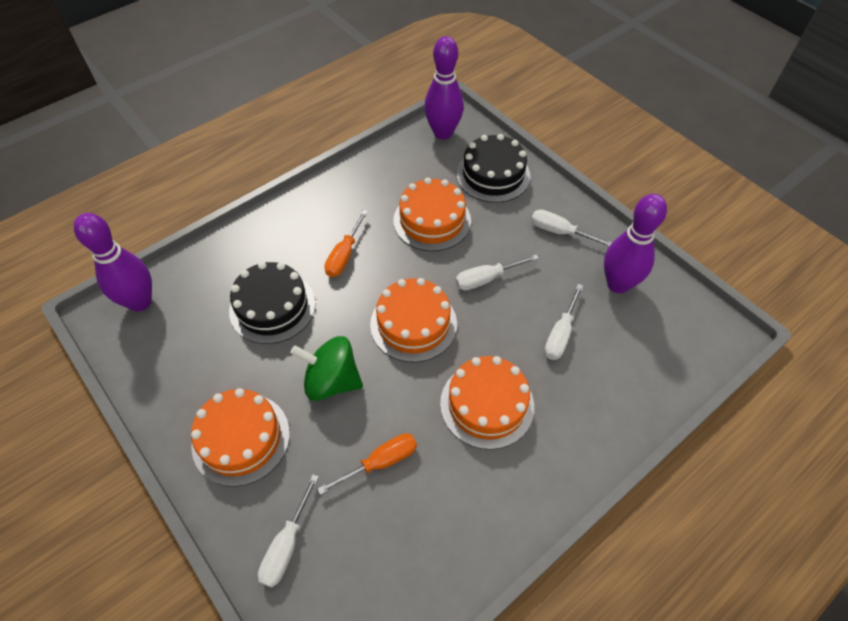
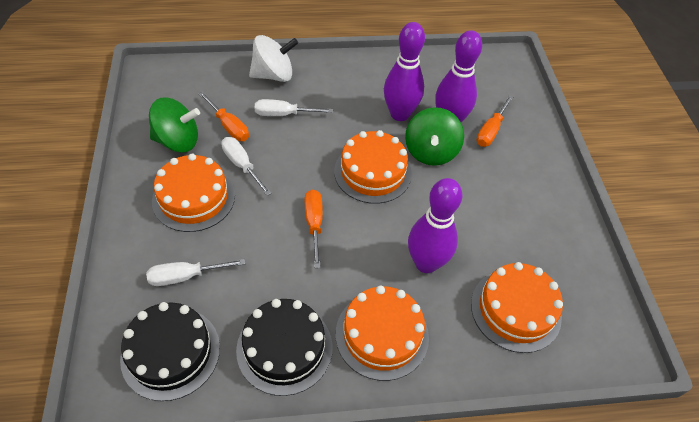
green spinning top: 1 -> 2
orange screwdriver: 2 -> 3
white screwdriver: 4 -> 3
white spinning top: 0 -> 1

